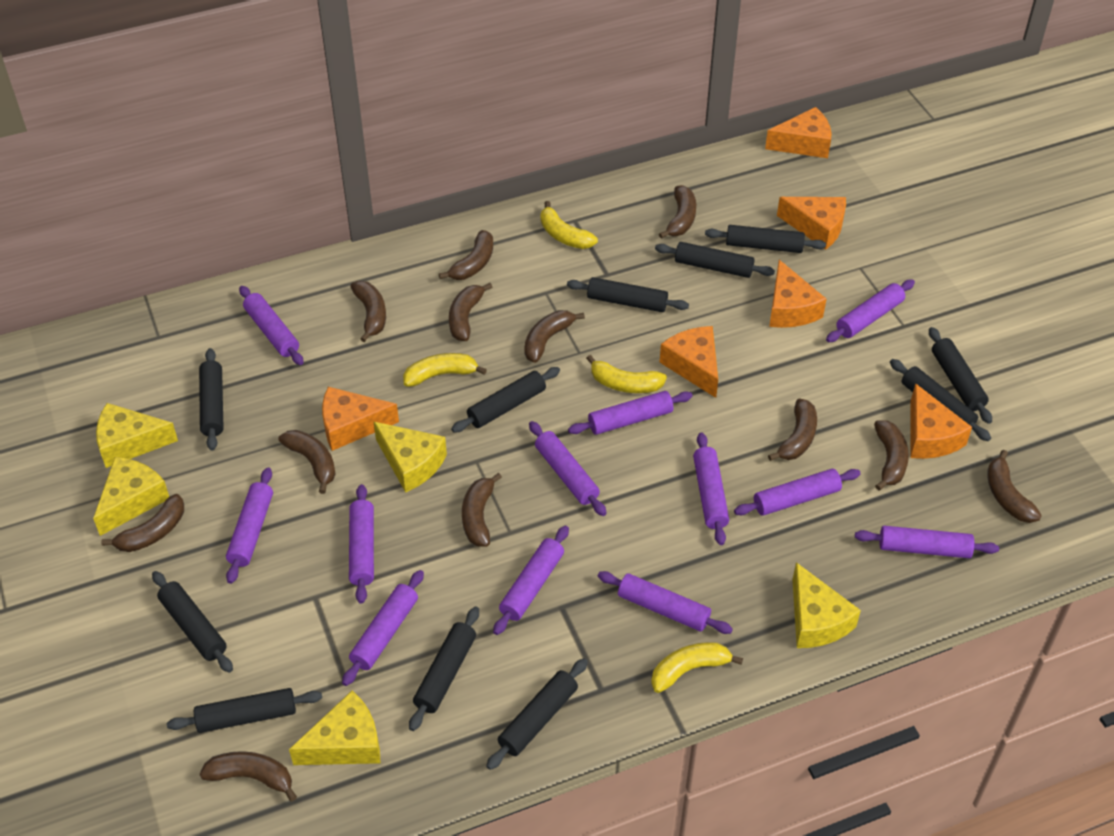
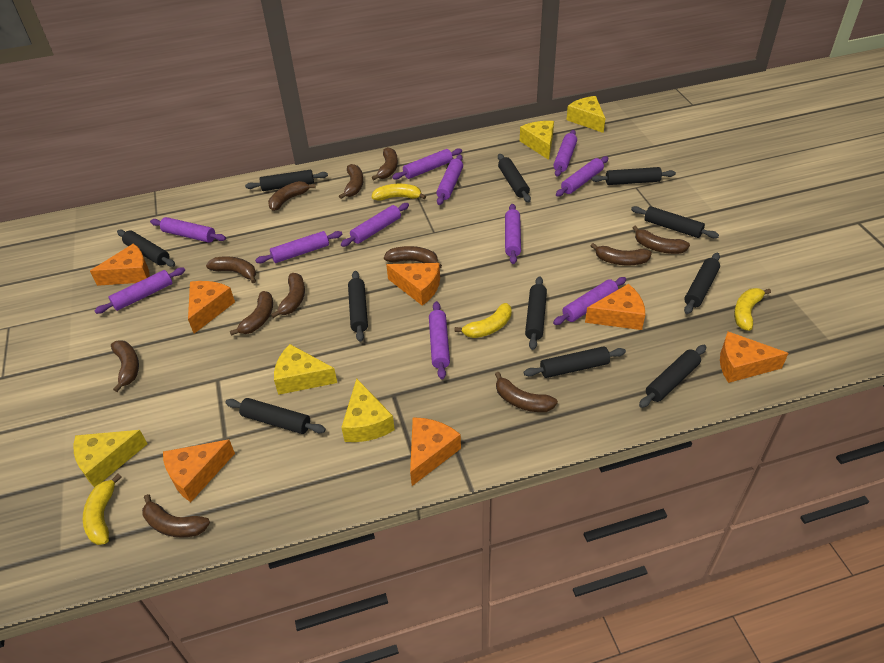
orange cheese: 6 -> 7
purple rolling pin: 12 -> 11

